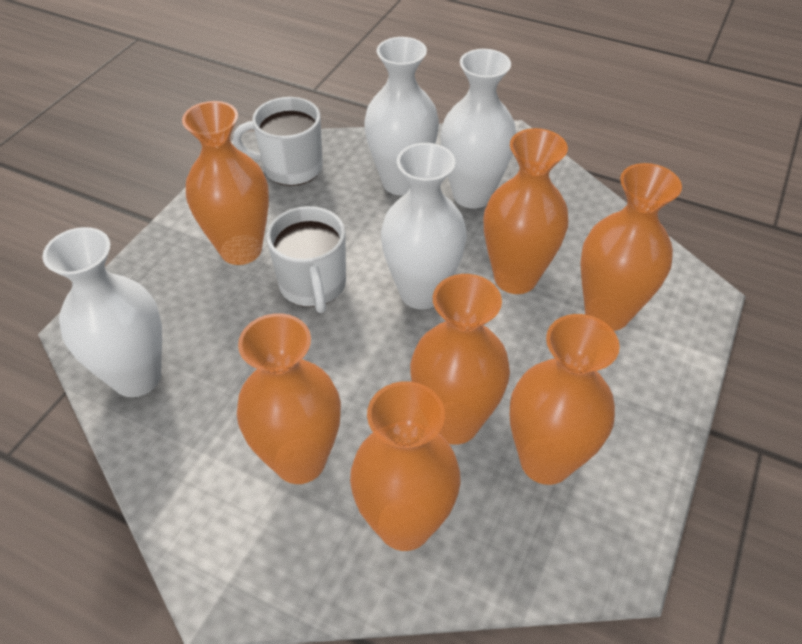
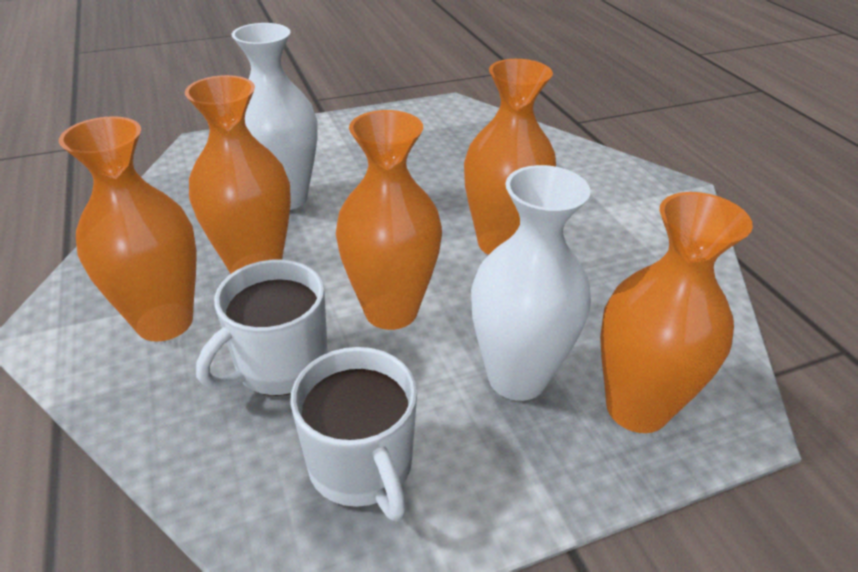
orange vase: 7 -> 5
white vase: 4 -> 2

